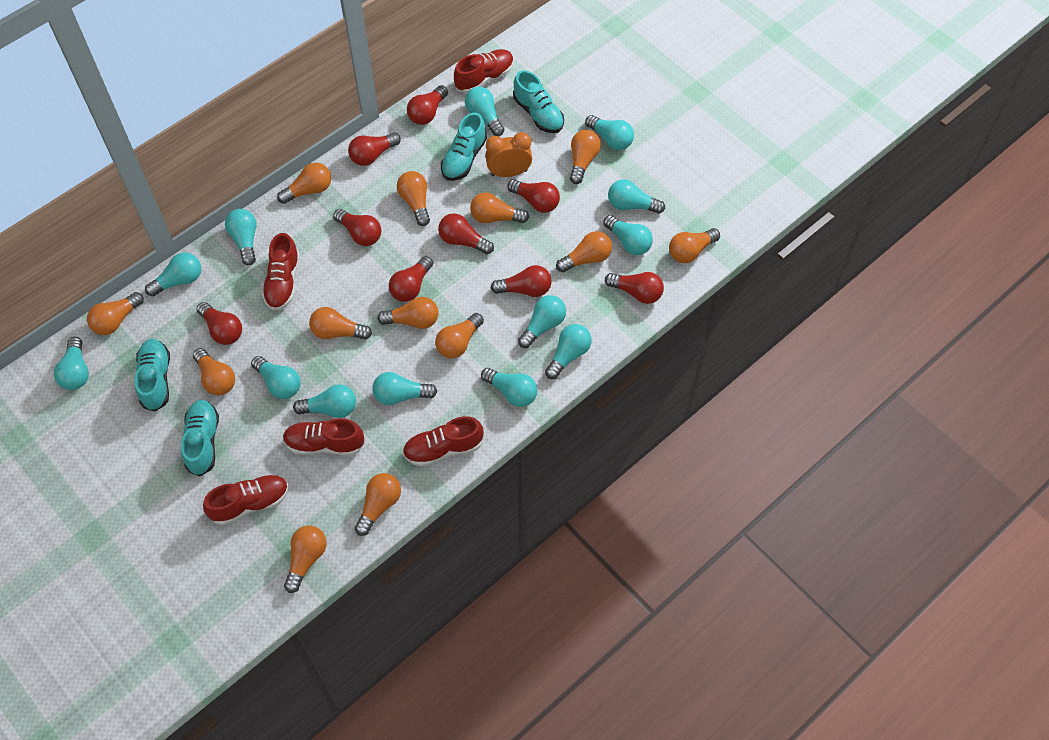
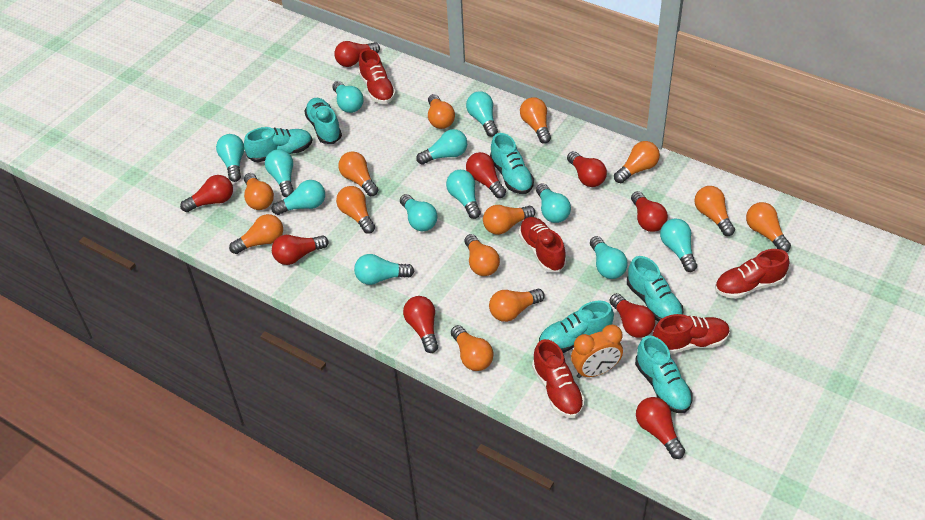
turquoise light bulb: 13 -> 12
turquoise shoe: 4 -> 6

